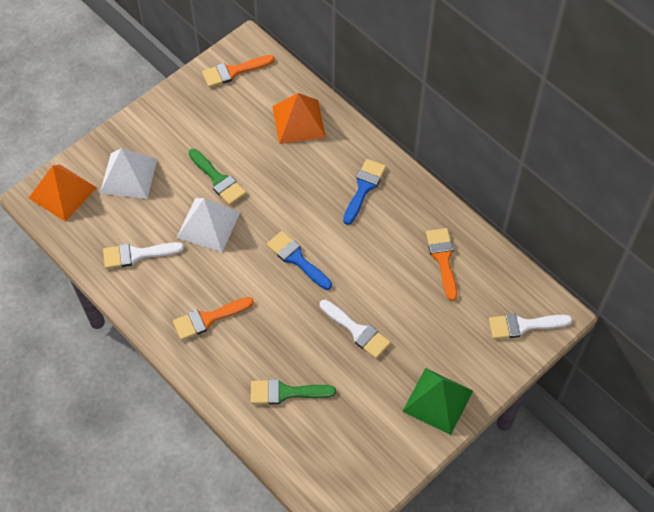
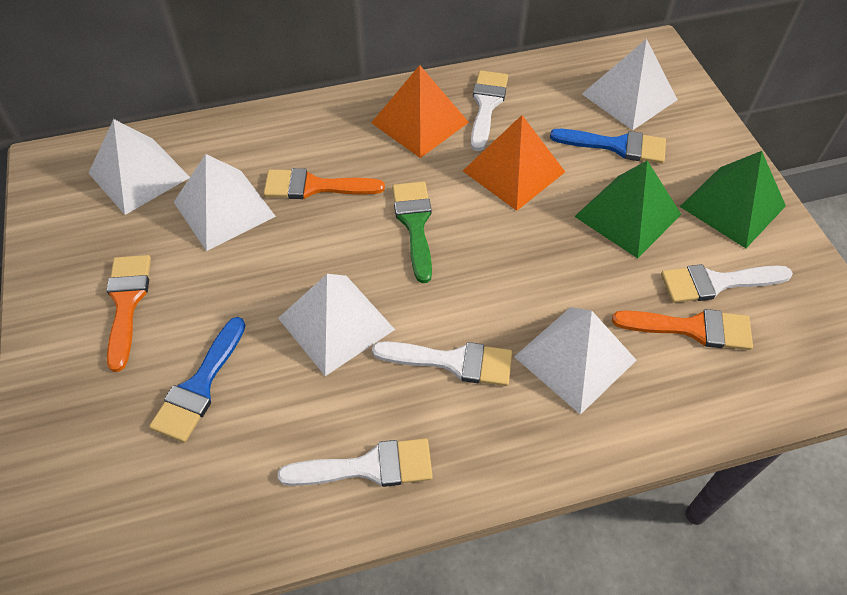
green brush: 2 -> 1
green pyramid: 1 -> 2
white brush: 3 -> 4
white pyramid: 2 -> 5

